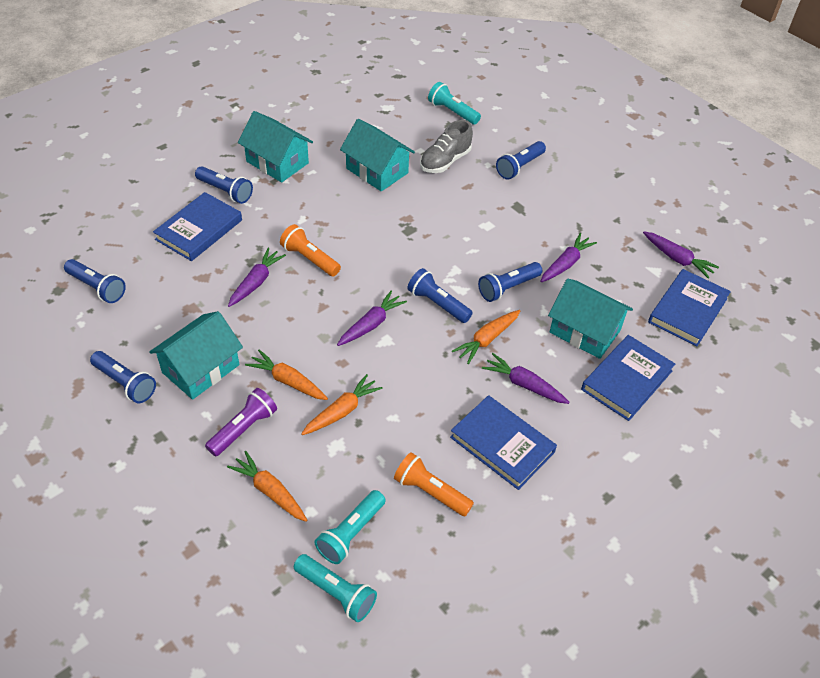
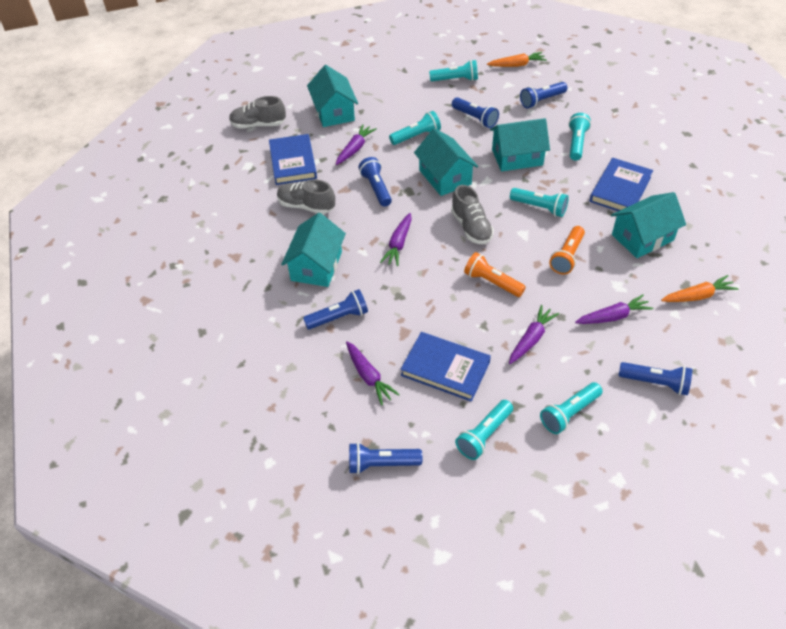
blue book: 4 -> 3
grey shoe: 1 -> 3
orange carrot: 4 -> 2
purple flashlight: 1 -> 0
turquoise flashlight: 3 -> 6
turquoise house: 4 -> 5

